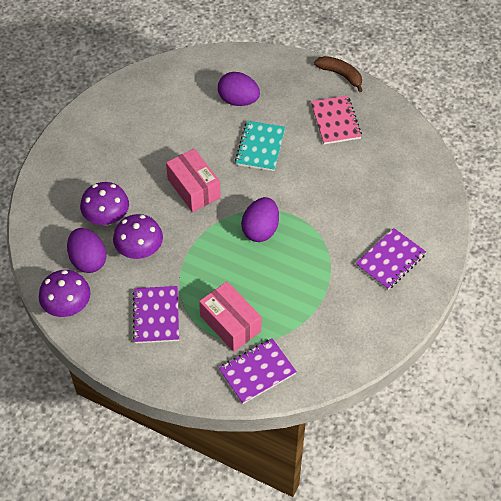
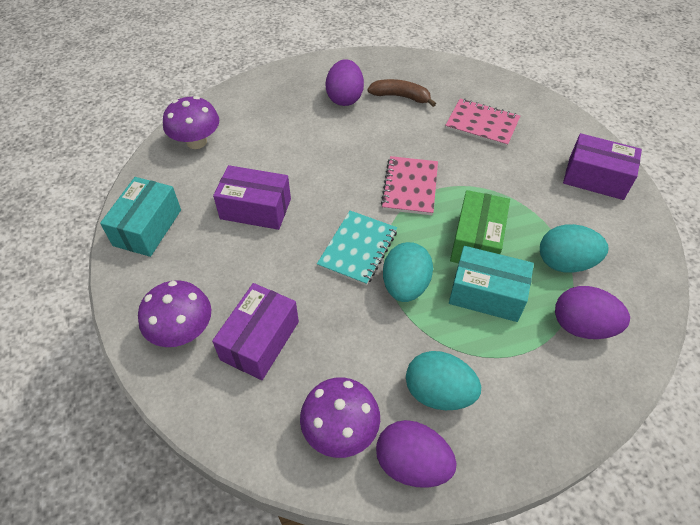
green box: 0 -> 1
pink box: 2 -> 0
pink notebook: 1 -> 2
purple box: 0 -> 3
purple notebook: 3 -> 0
turquoise box: 0 -> 2
turquoise egg: 0 -> 3

